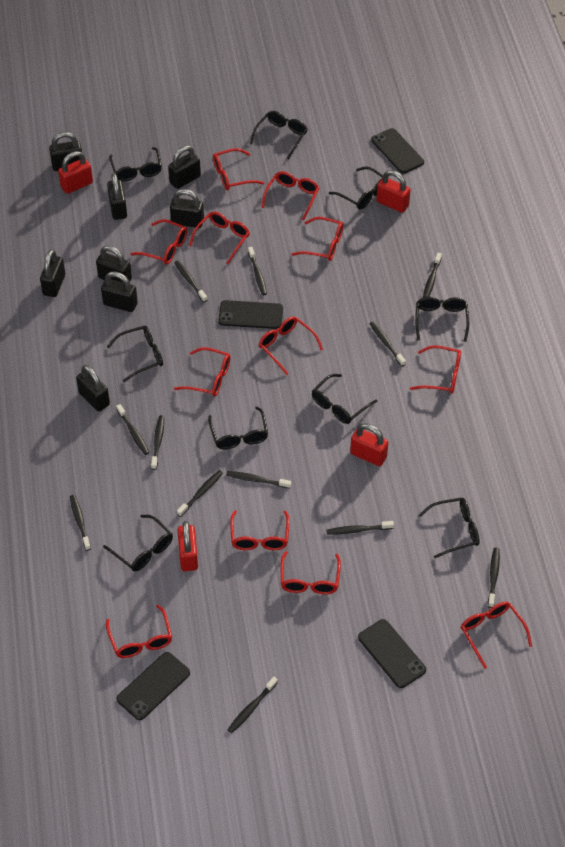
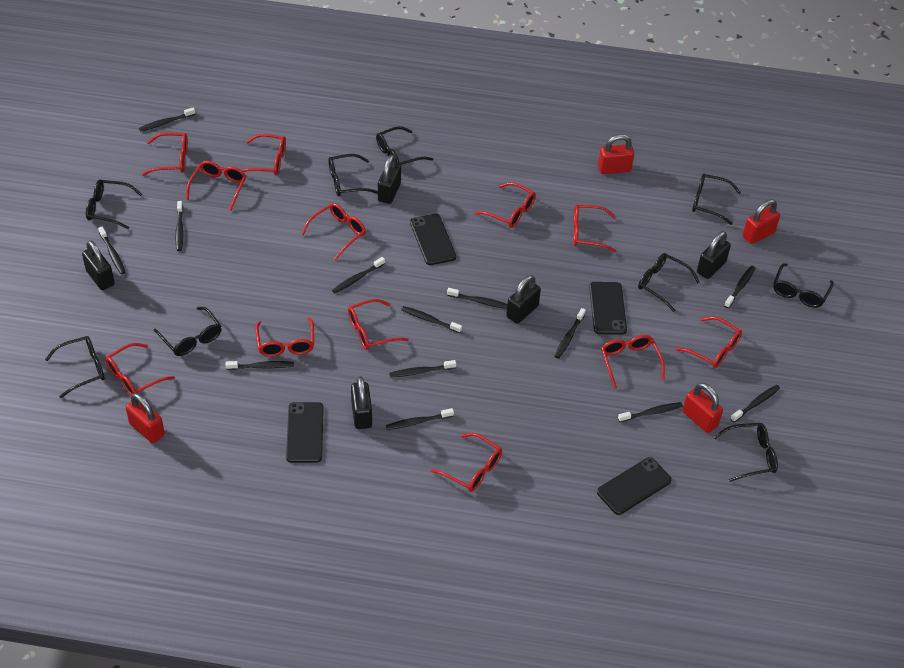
black padlock: 8 -> 5
black toothbrush: 12 -> 13

